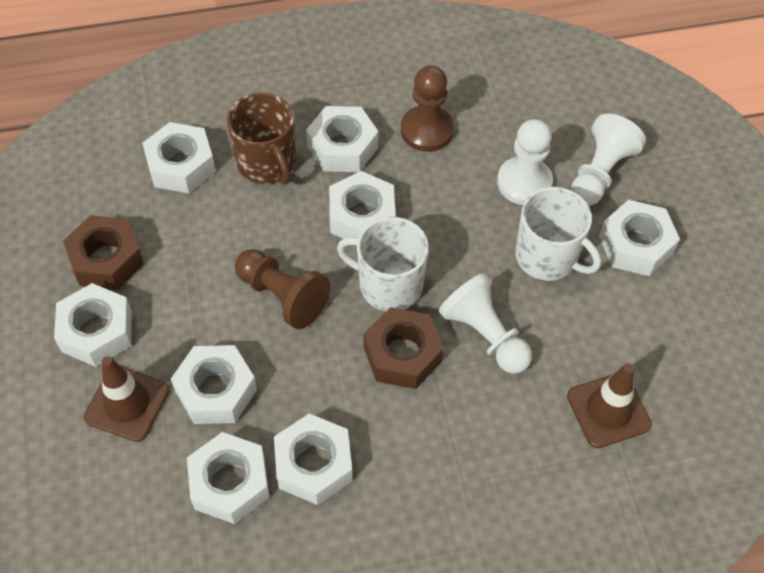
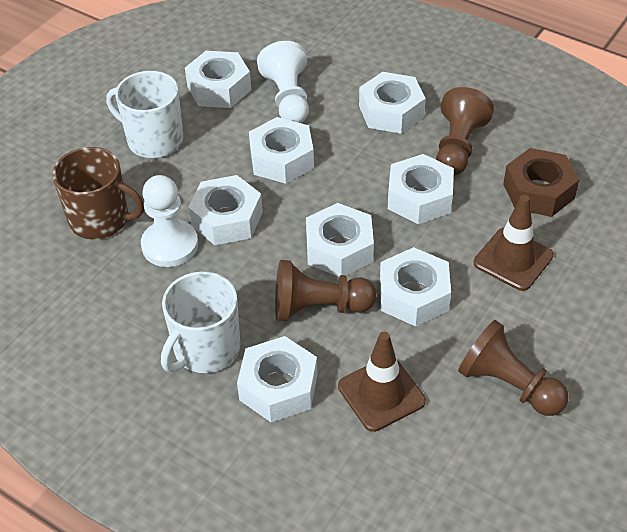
brown nut: 2 -> 1
brown pawn: 2 -> 3
white pawn: 3 -> 2

